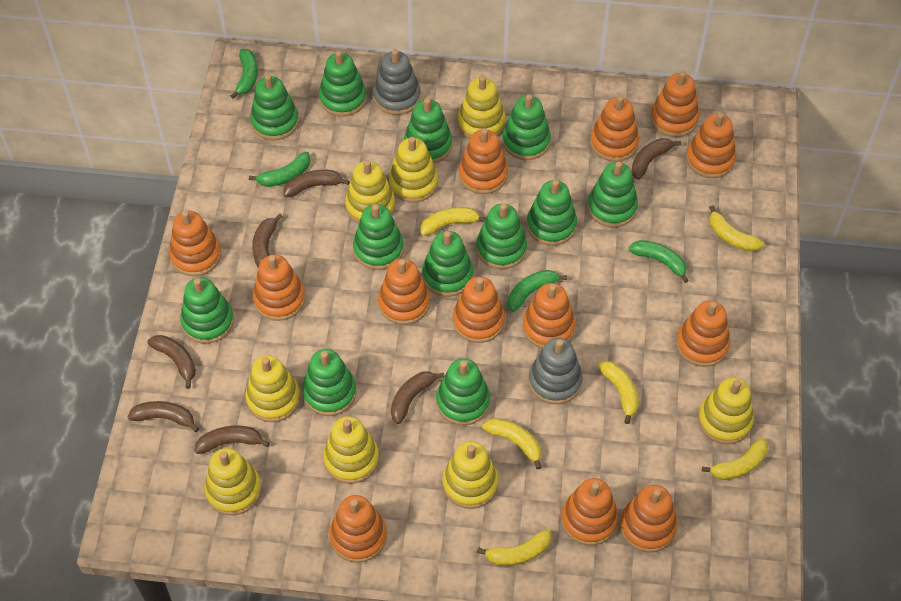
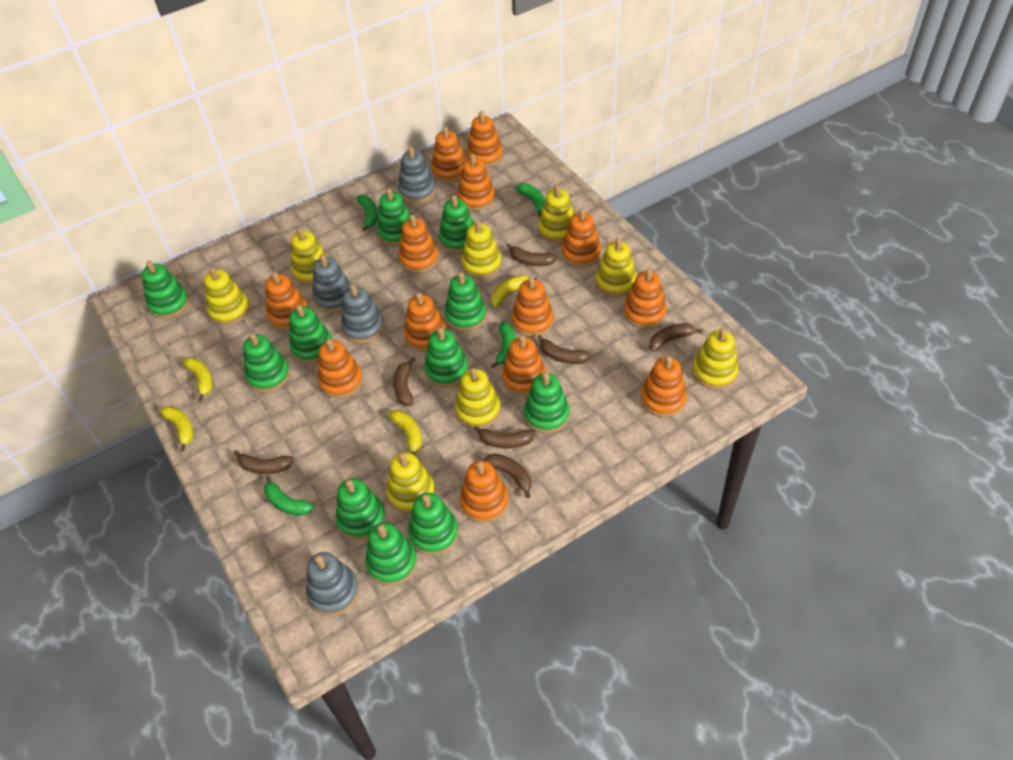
green stacking toy: 12 -> 11
grey stacking toy: 2 -> 4
yellow banana: 6 -> 4

